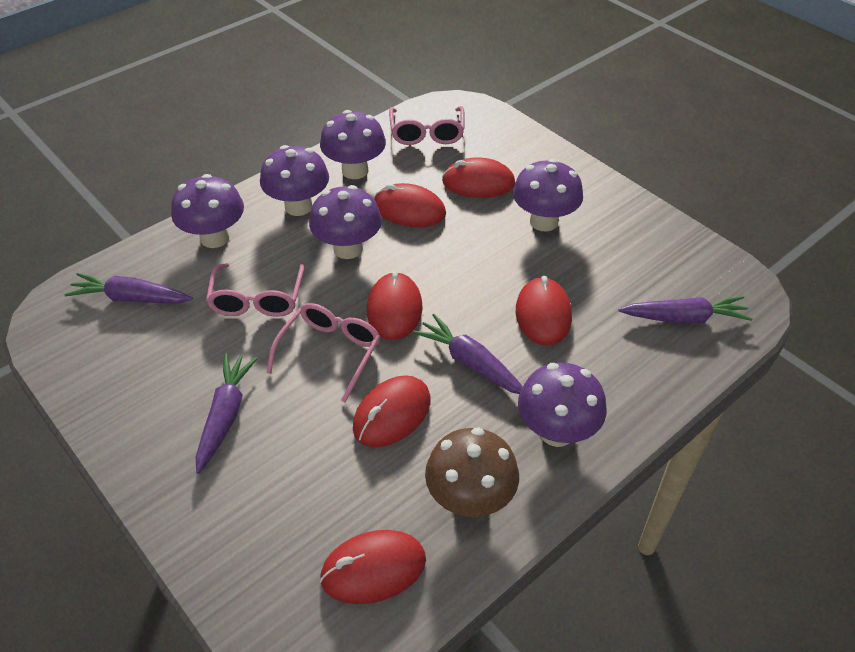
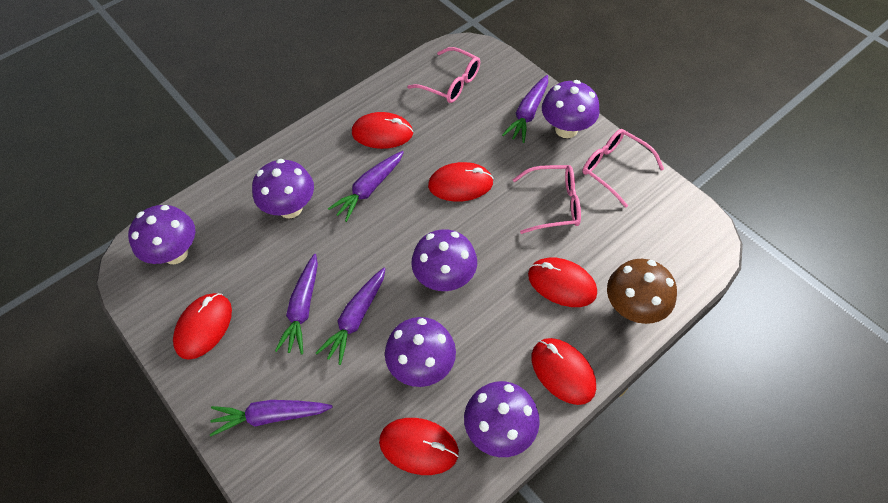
purple carrot: 4 -> 5

